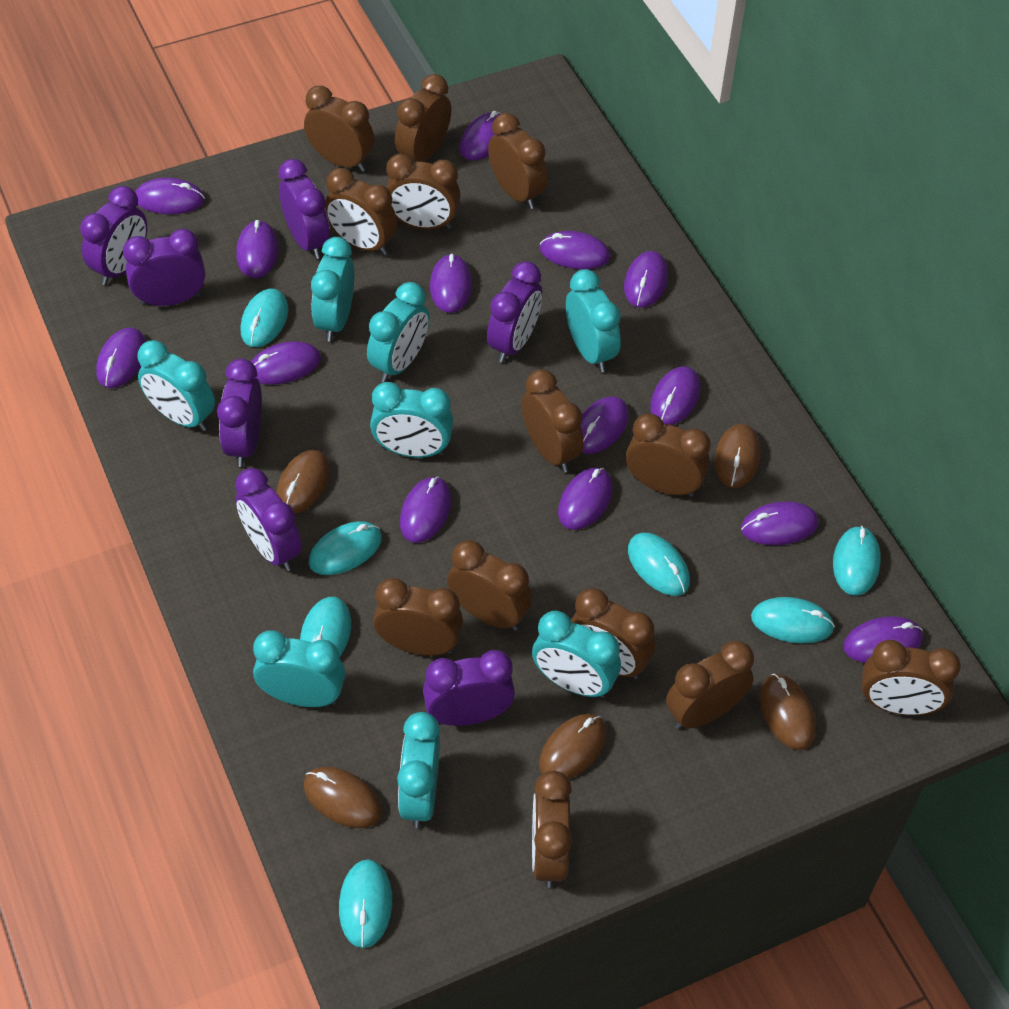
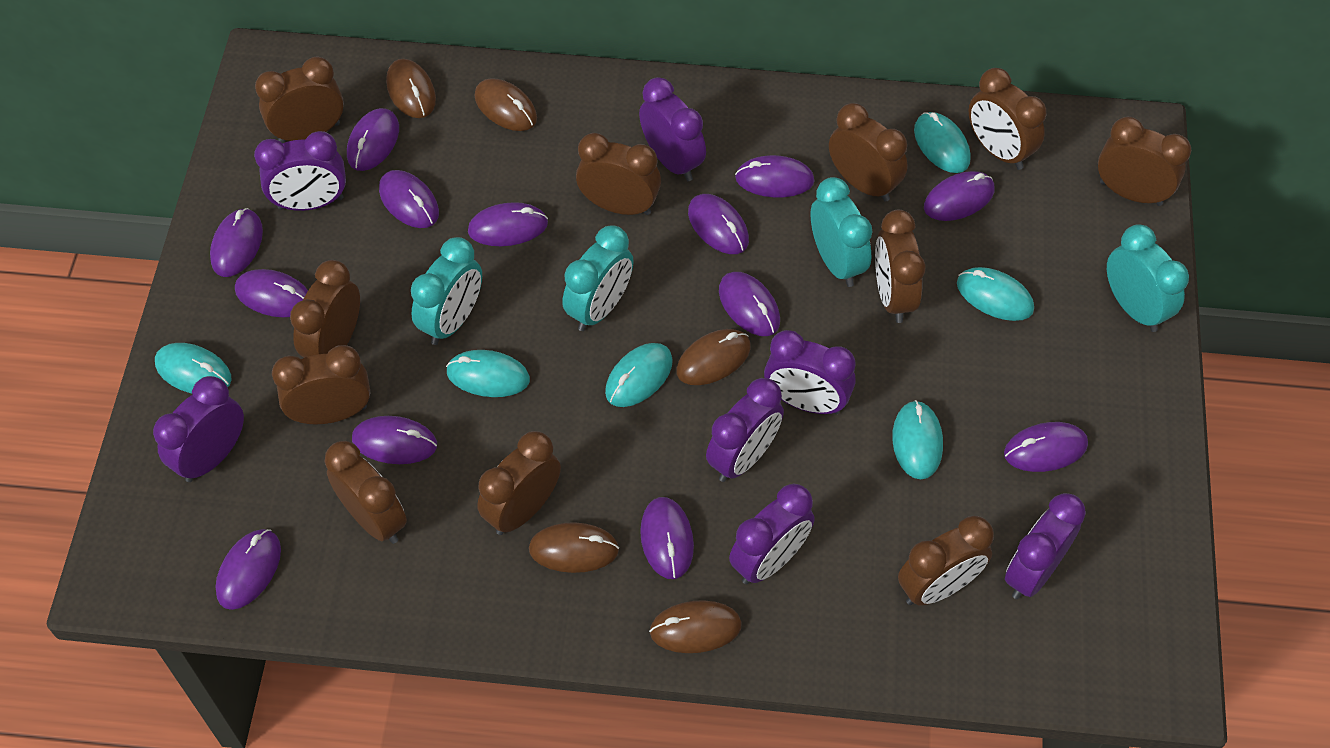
brown clock: 13 -> 11
purple mouse: 14 -> 13
turquoise clock: 8 -> 4
turquoise mouse: 7 -> 6

